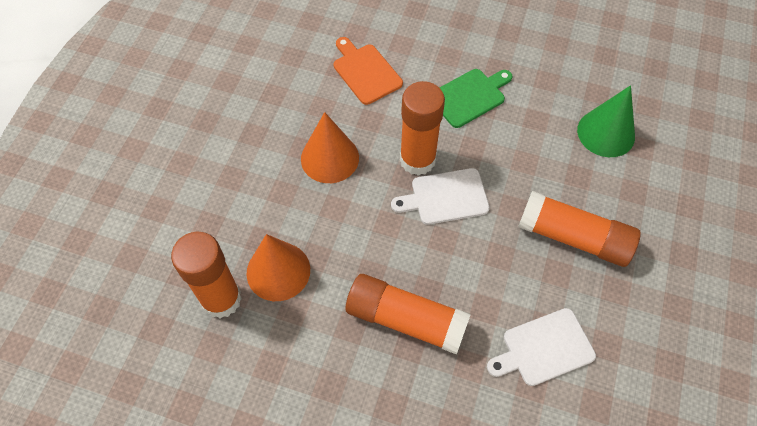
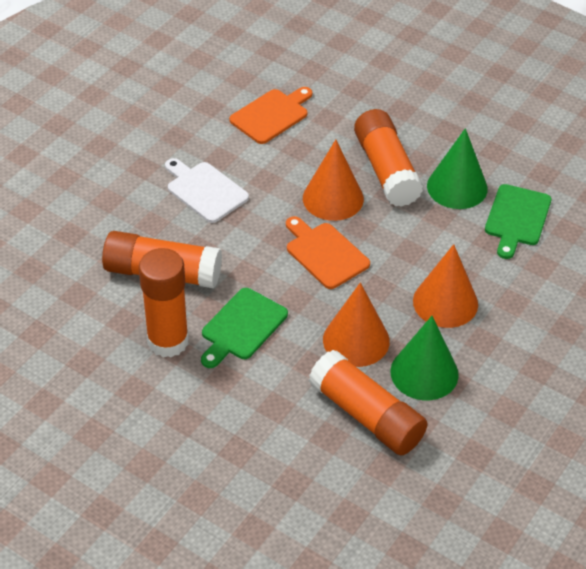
green cone: 1 -> 2
green cutting board: 1 -> 2
orange cone: 2 -> 3
orange cutting board: 1 -> 2
white cutting board: 2 -> 1

